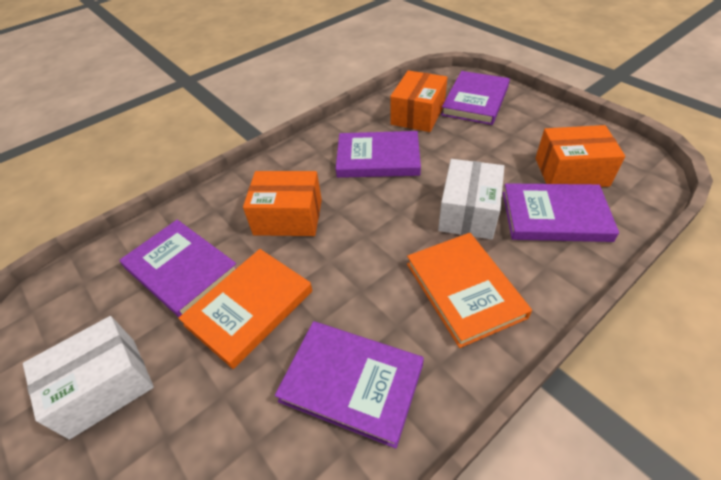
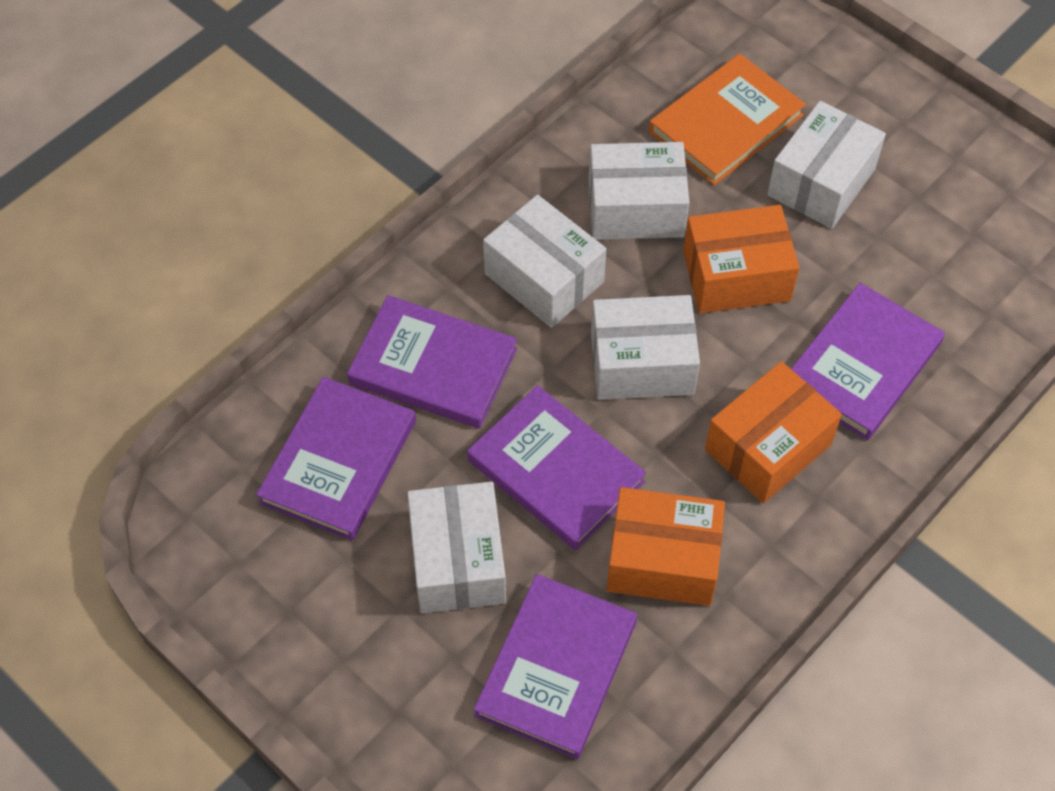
orange book: 2 -> 1
white box: 2 -> 5

